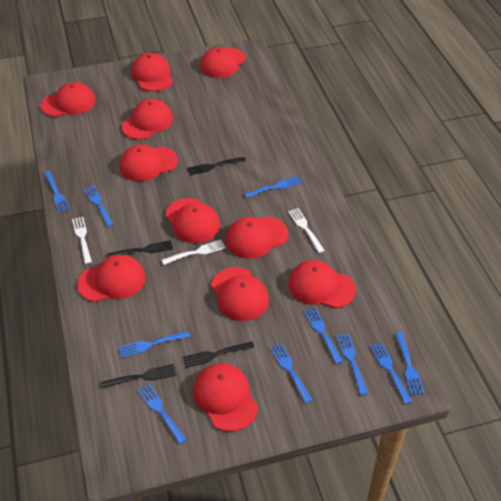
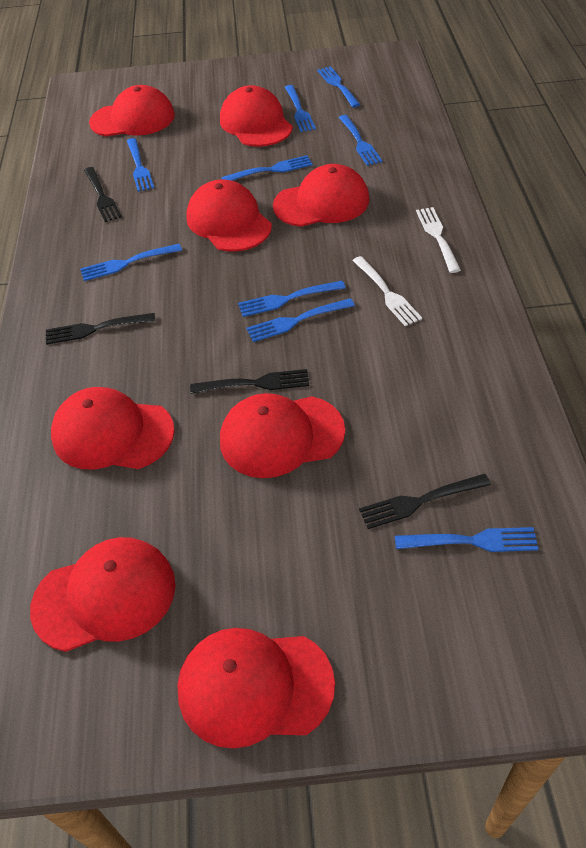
blue fork: 10 -> 9
red cap: 11 -> 8
white fork: 3 -> 2

